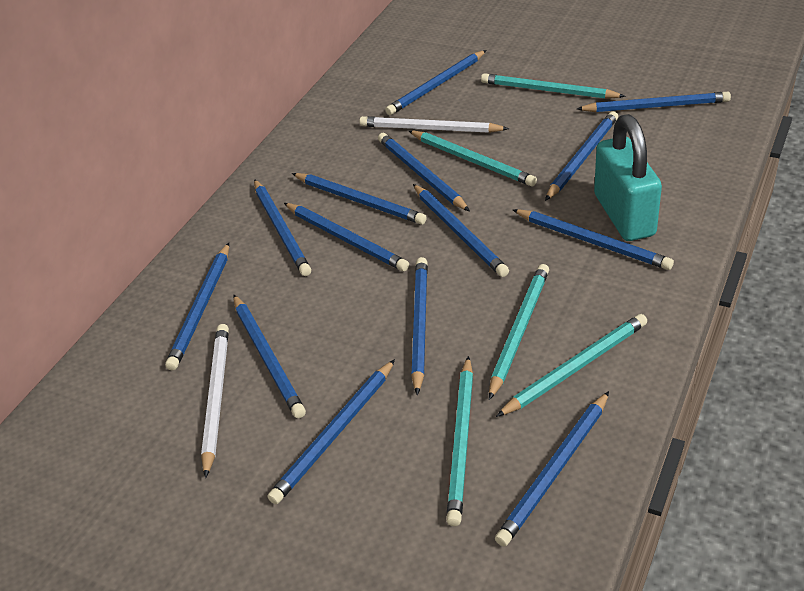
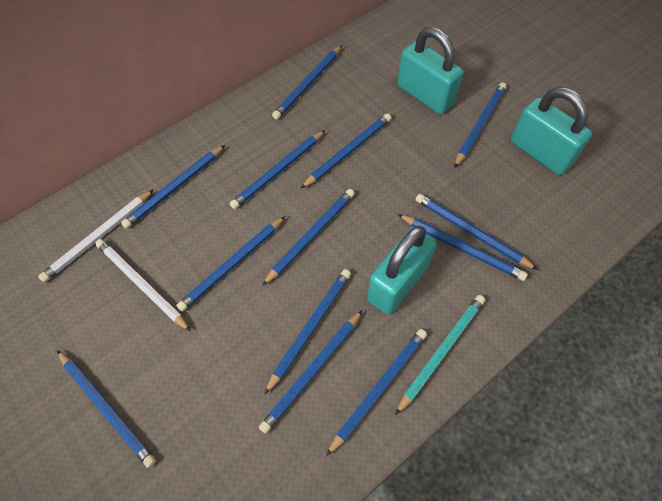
blue pencil: 14 -> 13
turquoise padlock: 1 -> 3
turquoise pencil: 5 -> 1

